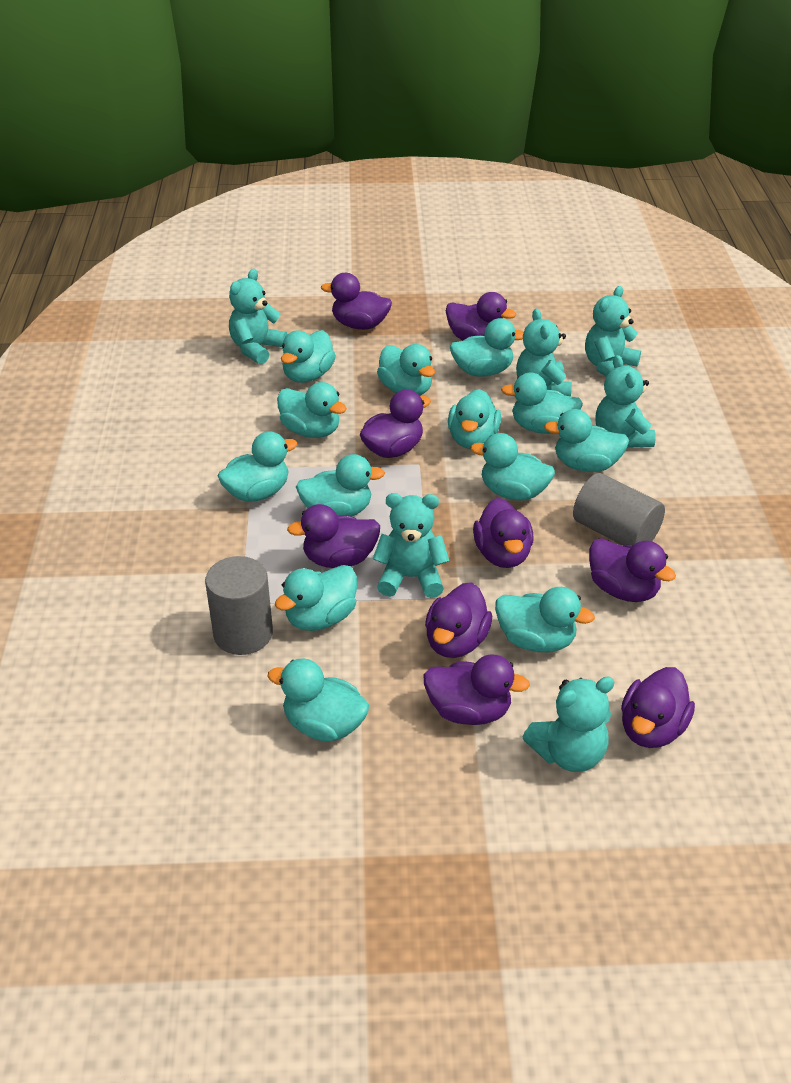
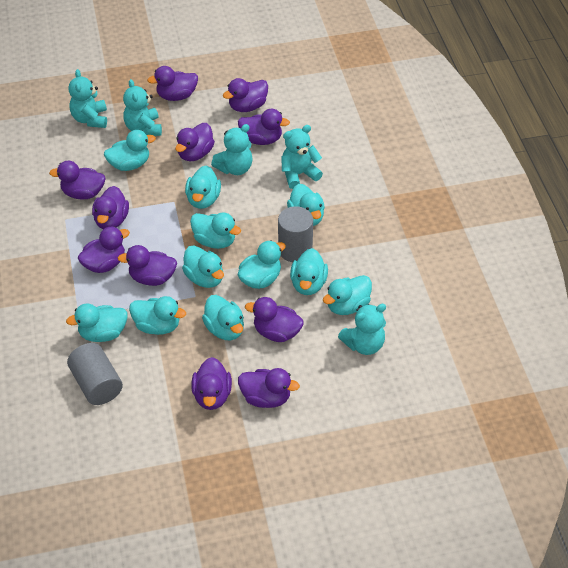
purple duck: 9 -> 11
turquoise duck: 13 -> 11
turquoise teddy bear: 6 -> 5

